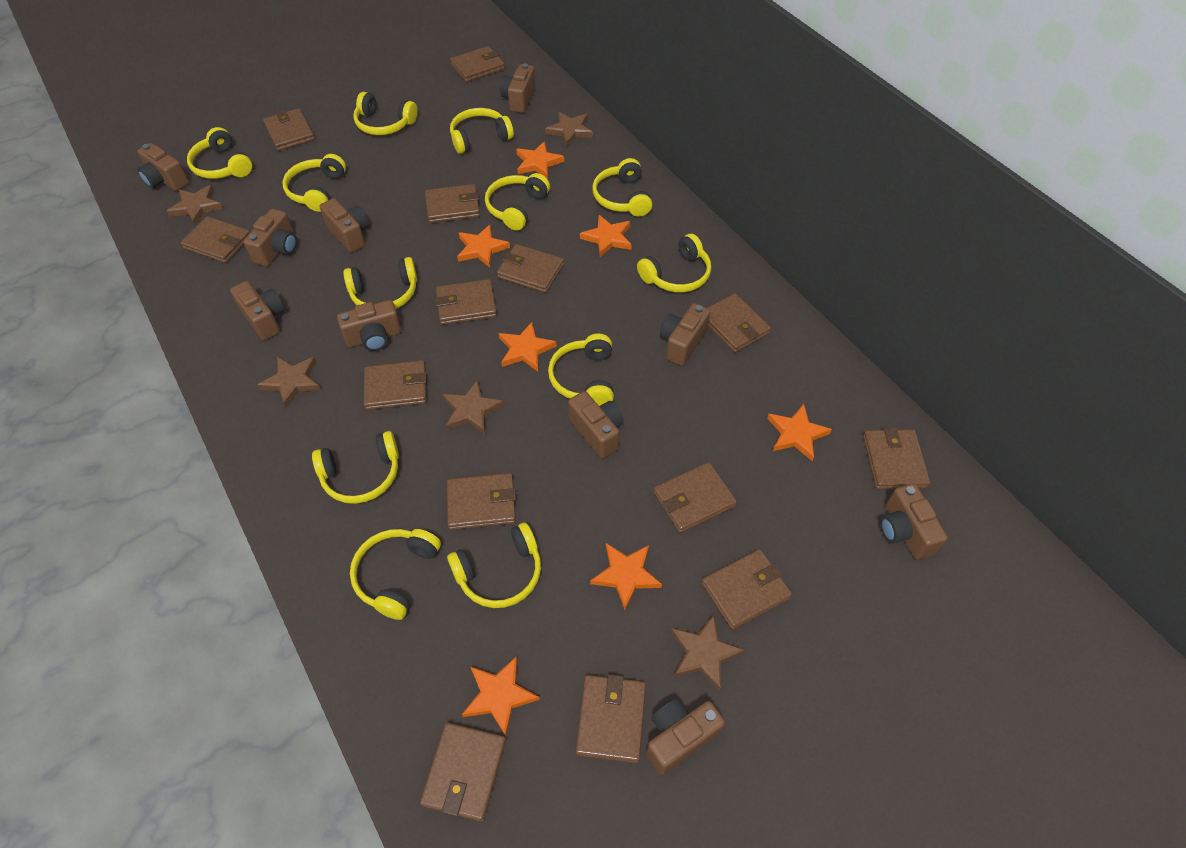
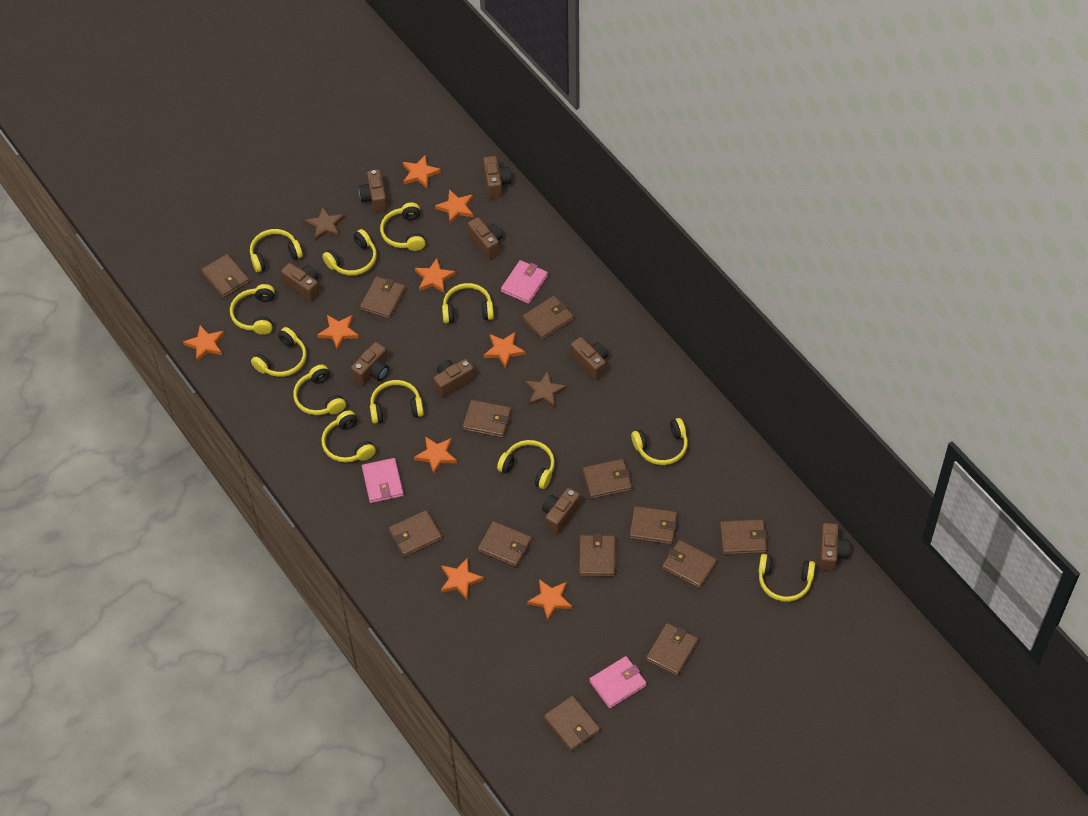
brown camera: 10 -> 9
brown star: 5 -> 2
brown wallet: 14 -> 13
orange star: 7 -> 9
pink wallet: 0 -> 3

